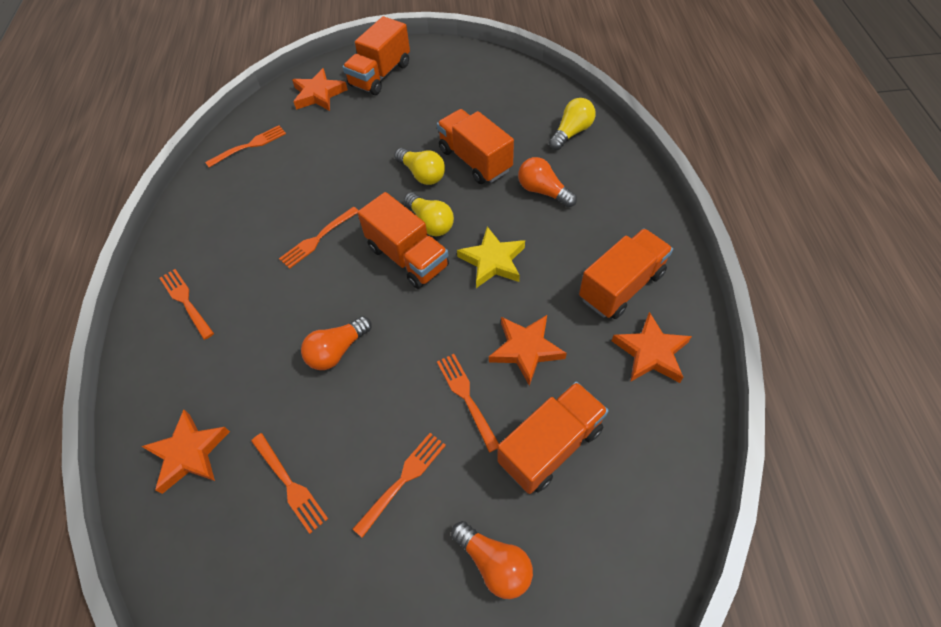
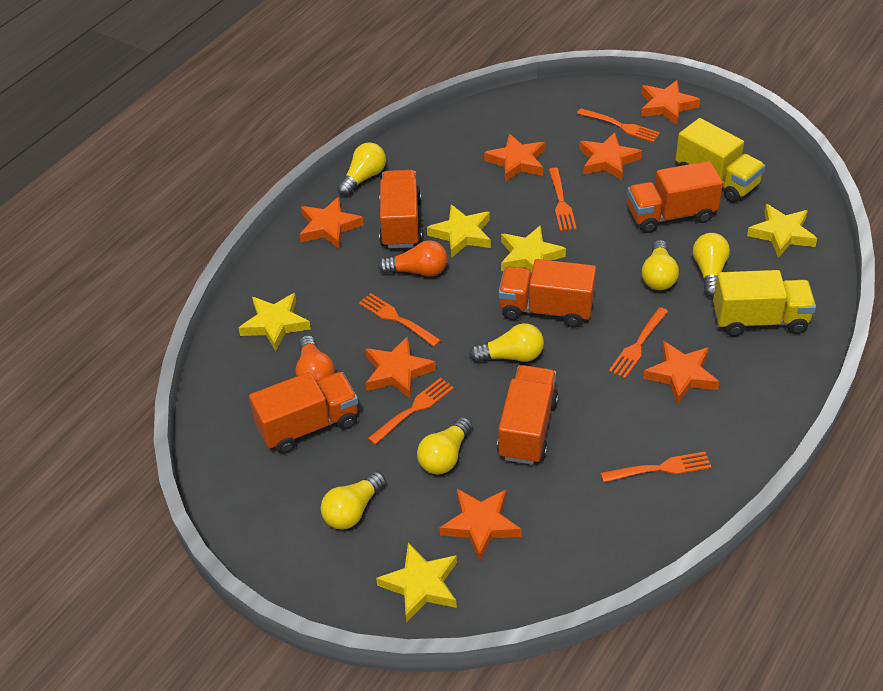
orange light bulb: 3 -> 2
orange star: 4 -> 7
yellow light bulb: 3 -> 6
yellow star: 1 -> 5
yellow truck: 0 -> 2

